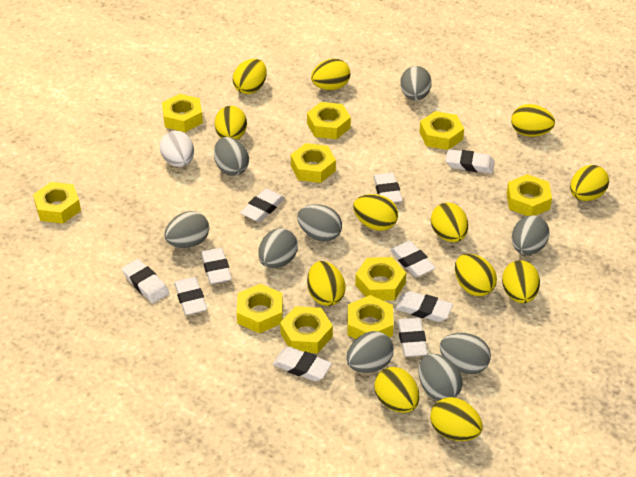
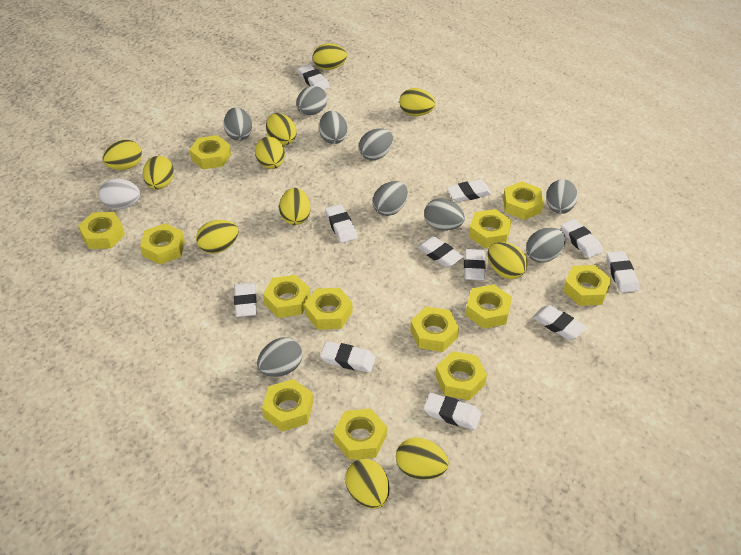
white eraser: 10 -> 11
yellow egg: 12 -> 11
yellow nut: 10 -> 13

